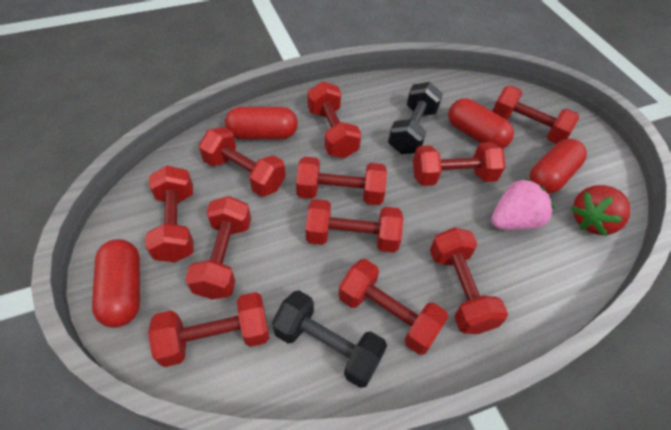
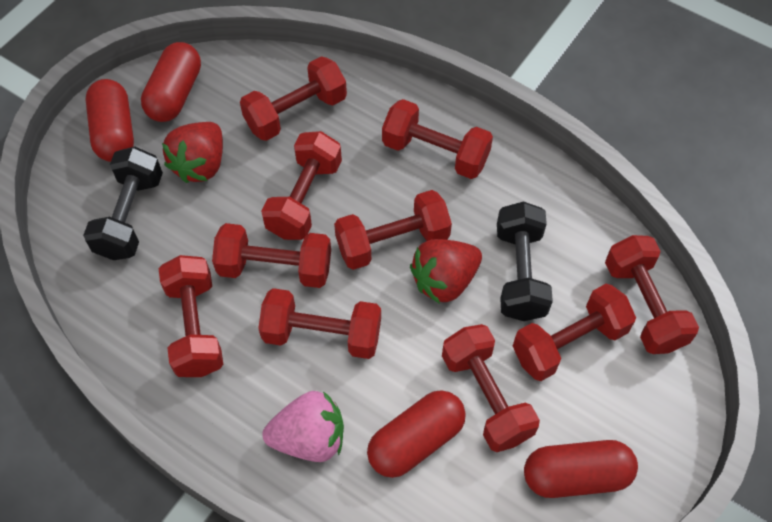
red dumbbell: 11 -> 10
red strawberry: 1 -> 2

